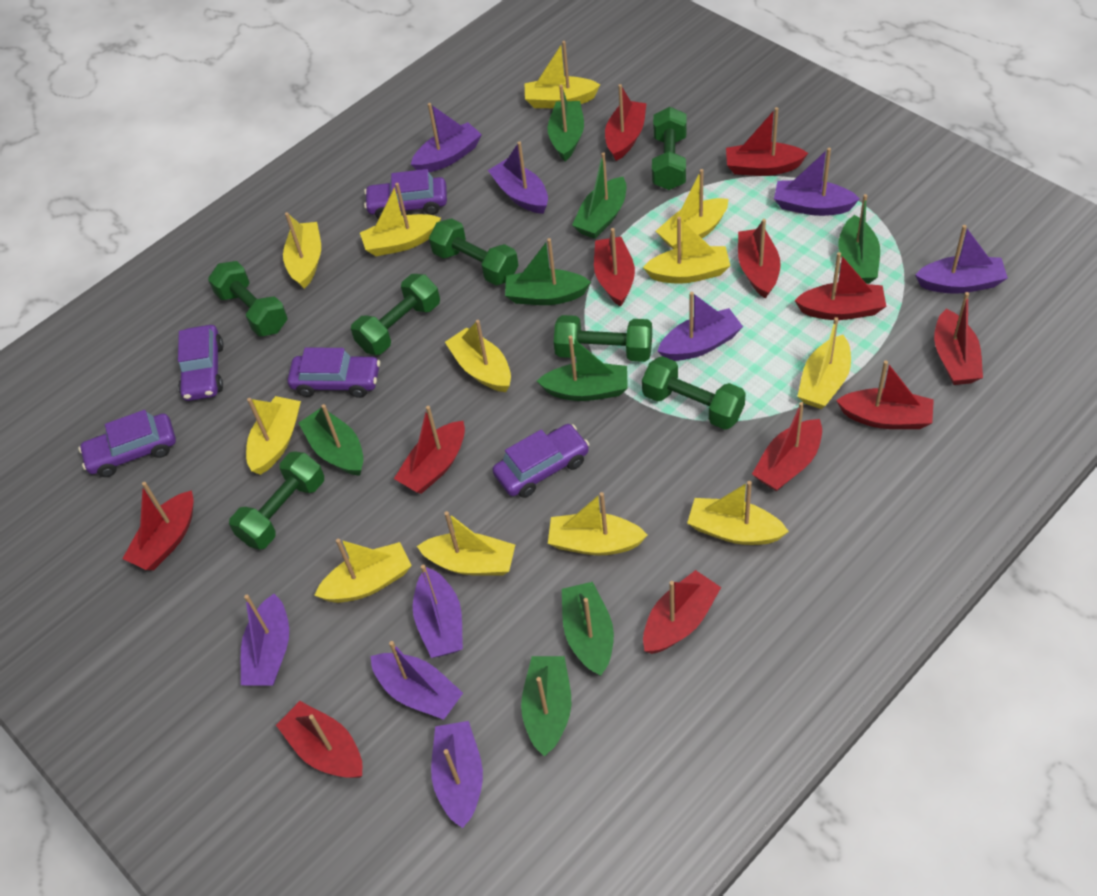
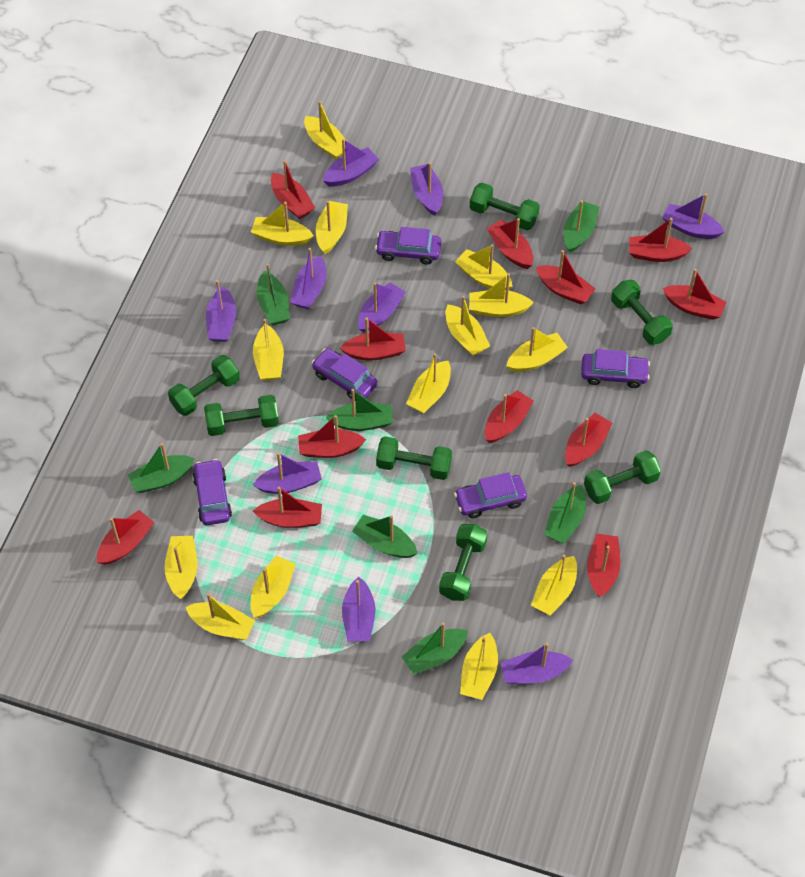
green boat: 8 -> 7
yellow boat: 12 -> 14

